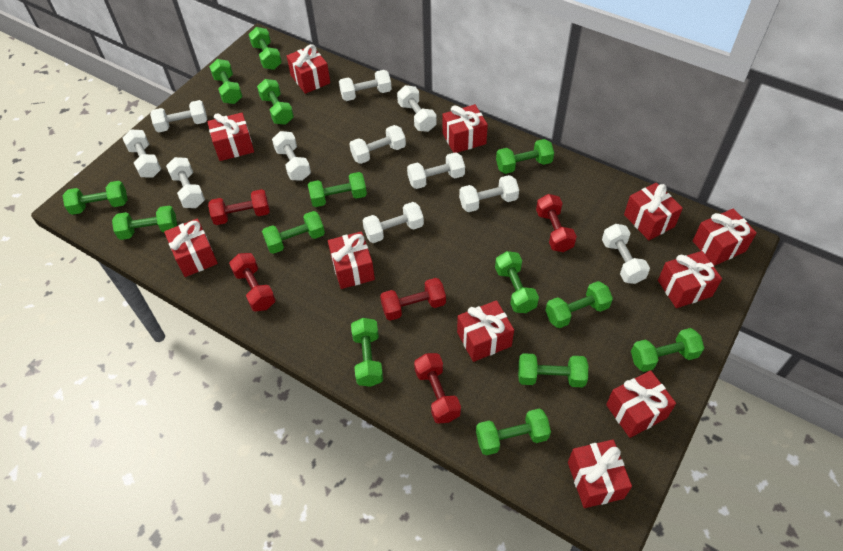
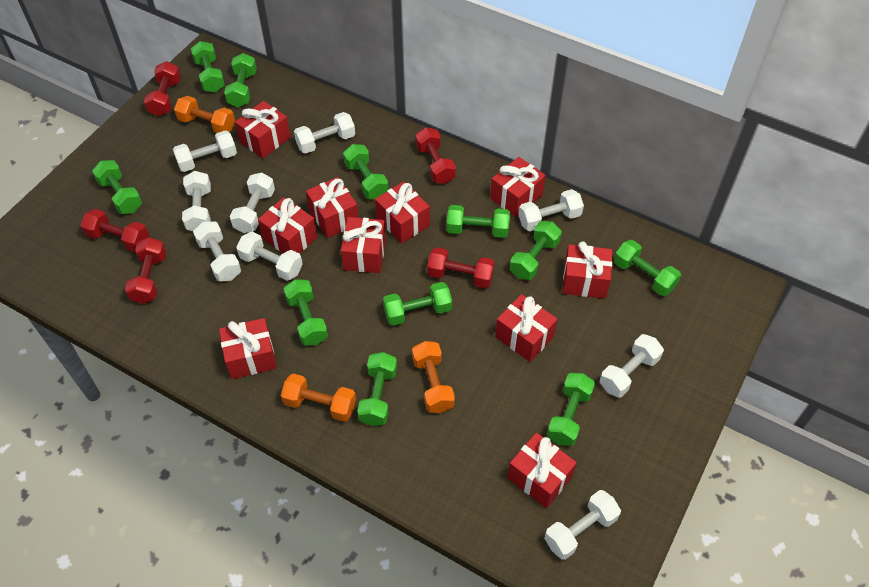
green dumbbell: 14 -> 11
orange dumbbell: 0 -> 3
red gift: 11 -> 10
white dumbbell: 11 -> 9

